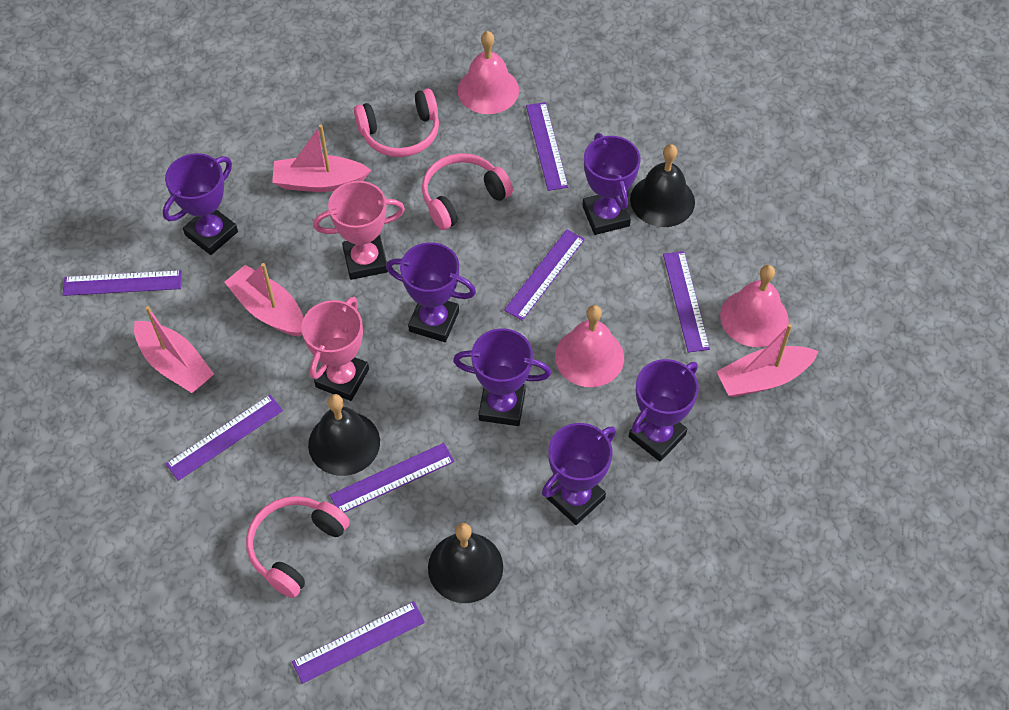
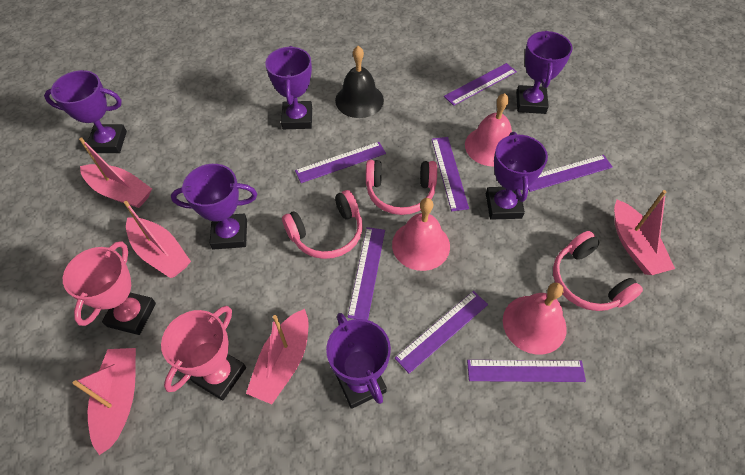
black bell: 3 -> 1
pink boat: 4 -> 5

